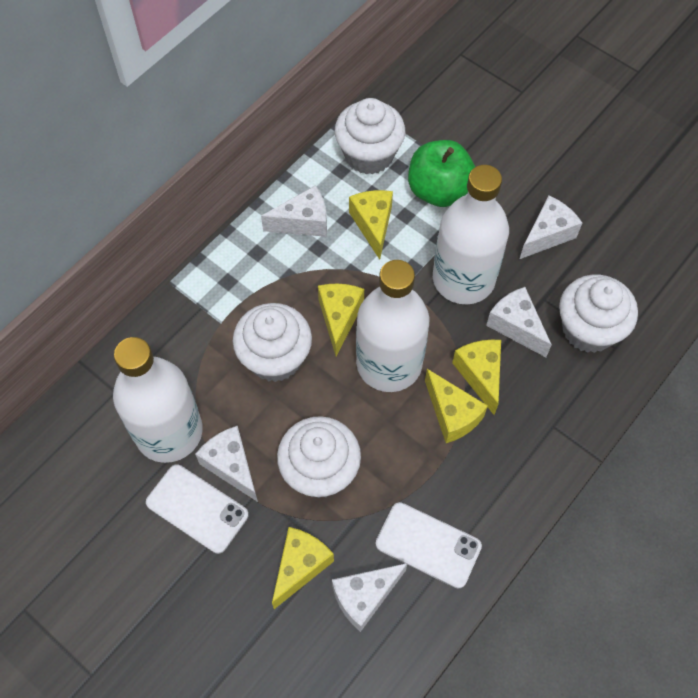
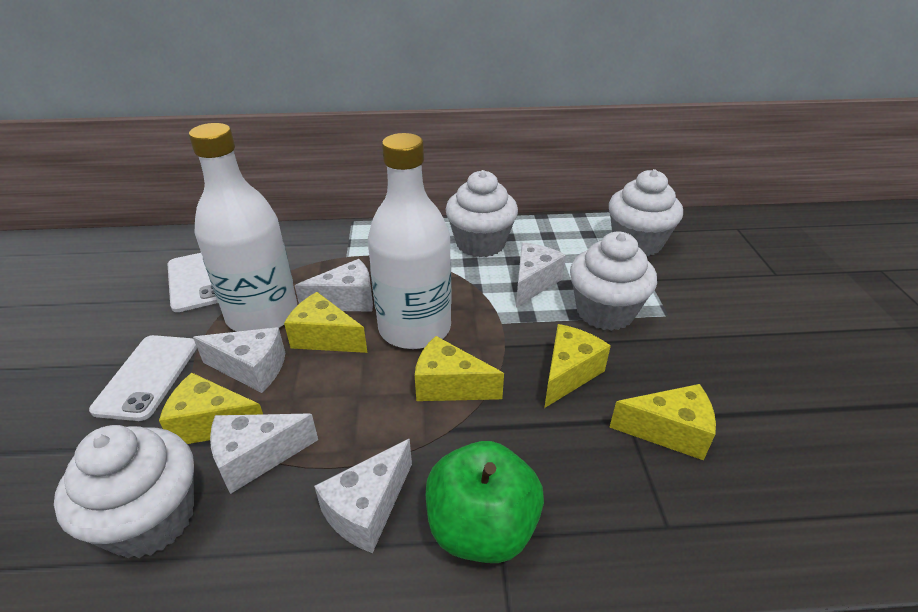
white bottle: 3 -> 2

